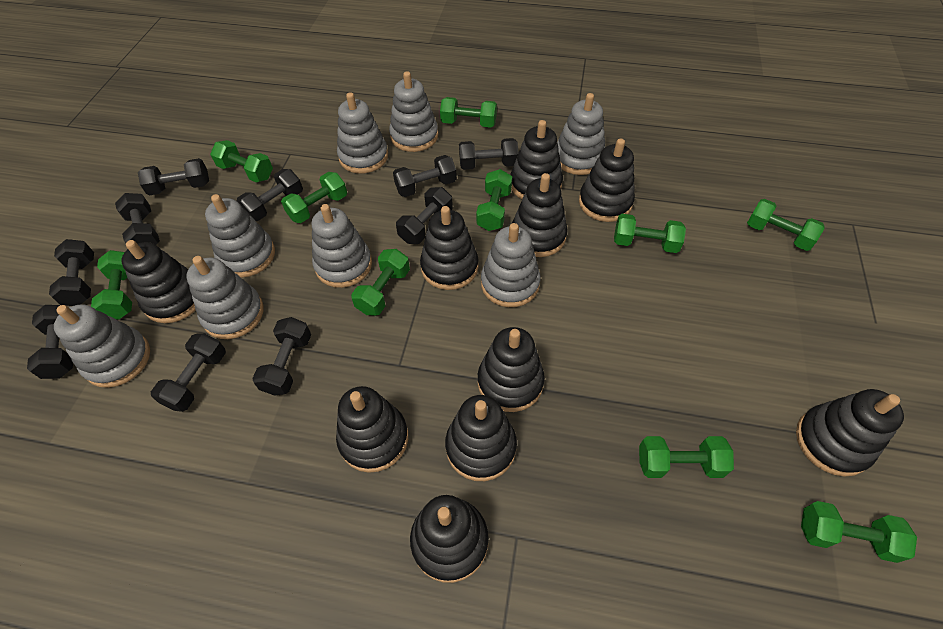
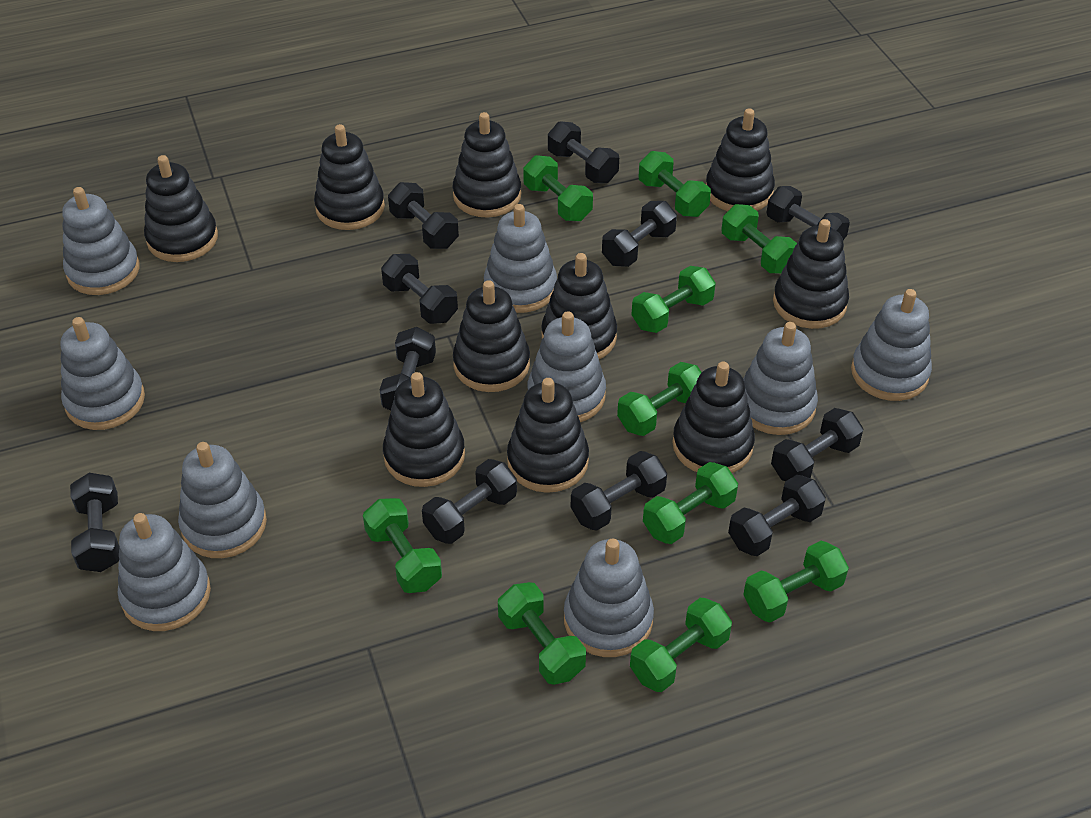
black dumbbell: 10 -> 11
grey stacking toy: 8 -> 9

